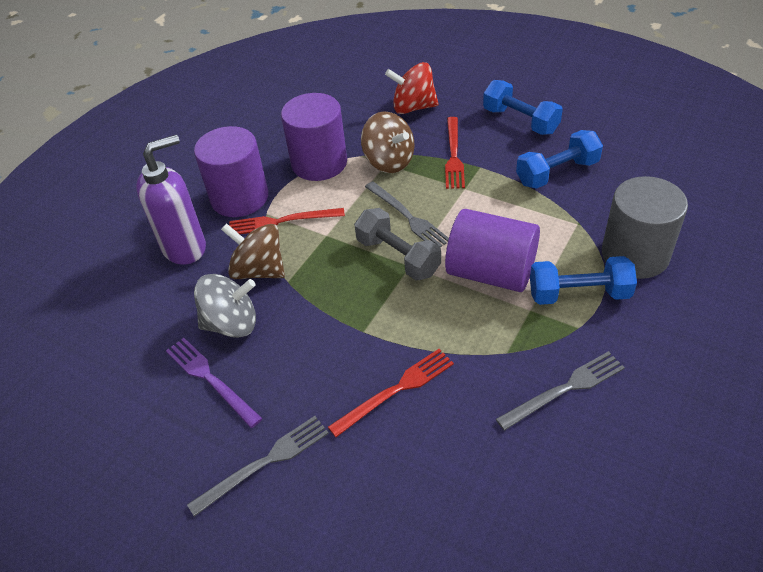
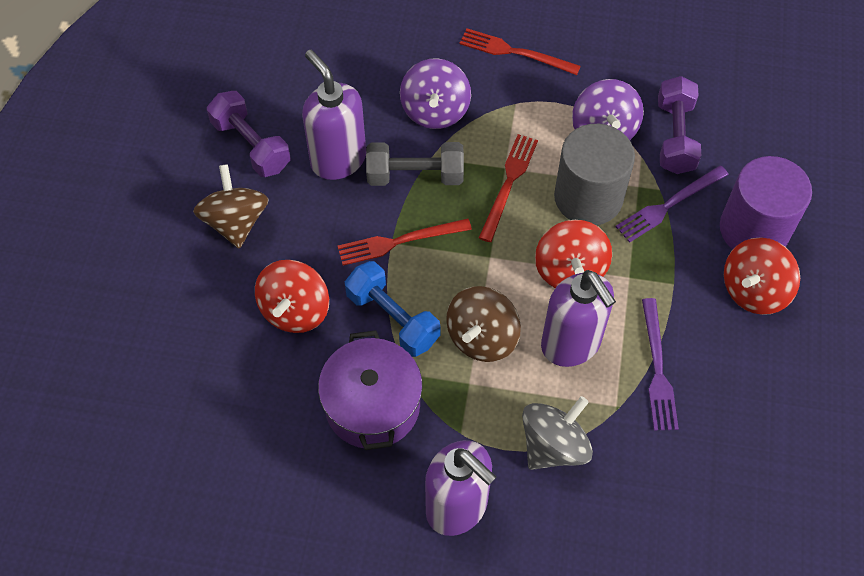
blue dumbbell: 3 -> 1
grey fork: 3 -> 0
purple cylinder: 3 -> 1
purple dumbbell: 0 -> 2
purple fork: 1 -> 2
purple pot: 0 -> 1
purple soap dispenser: 1 -> 3
purple spinning top: 0 -> 2
red spinning top: 1 -> 3

